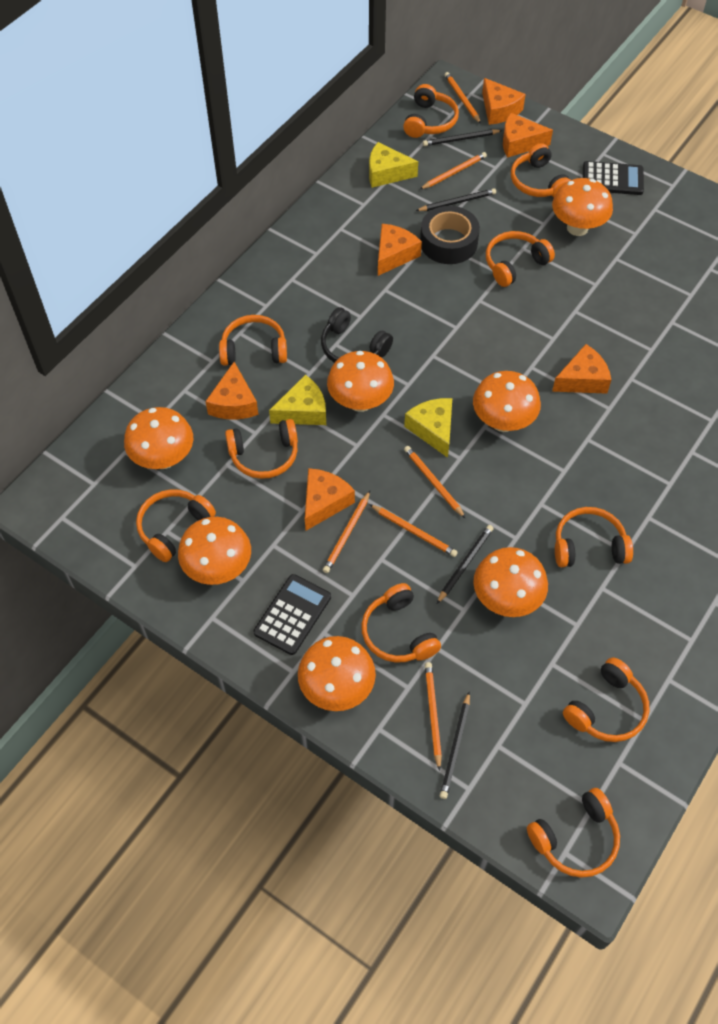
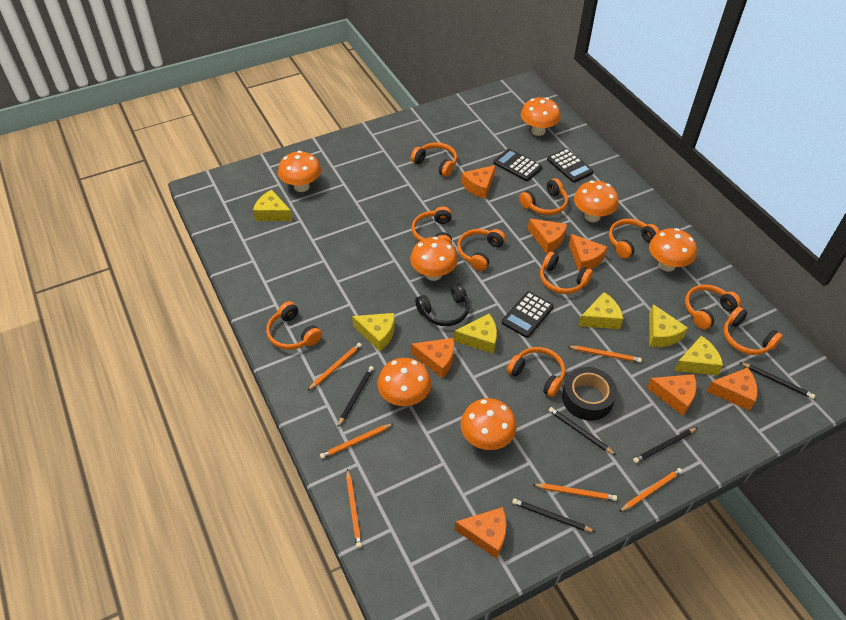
black calculator: 2 -> 3
black pencil: 4 -> 5
orange cheese: 6 -> 7
yellow cheese: 3 -> 6

